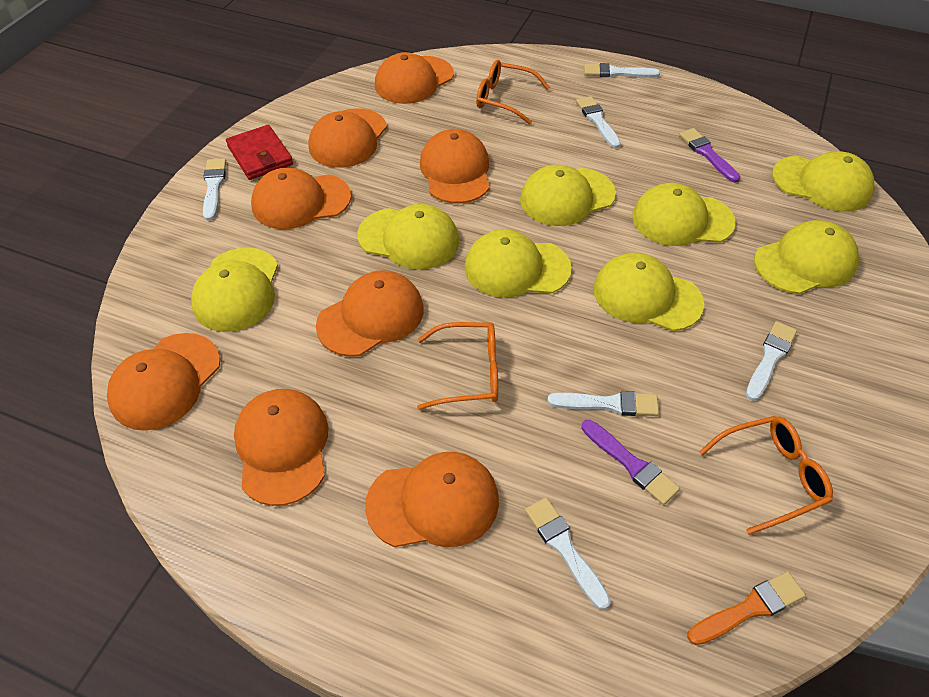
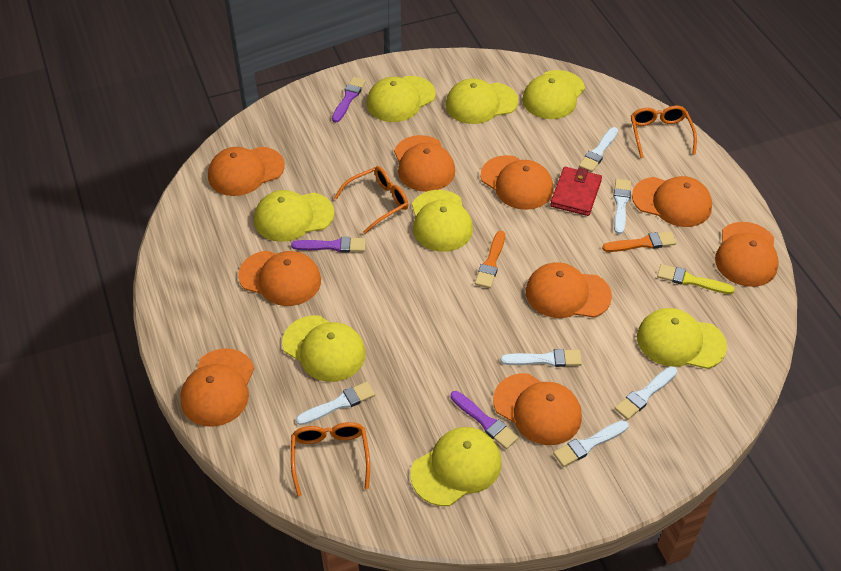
orange brush: 1 -> 2
orange cap: 8 -> 9
purple brush: 2 -> 3
yellow brush: 0 -> 1

